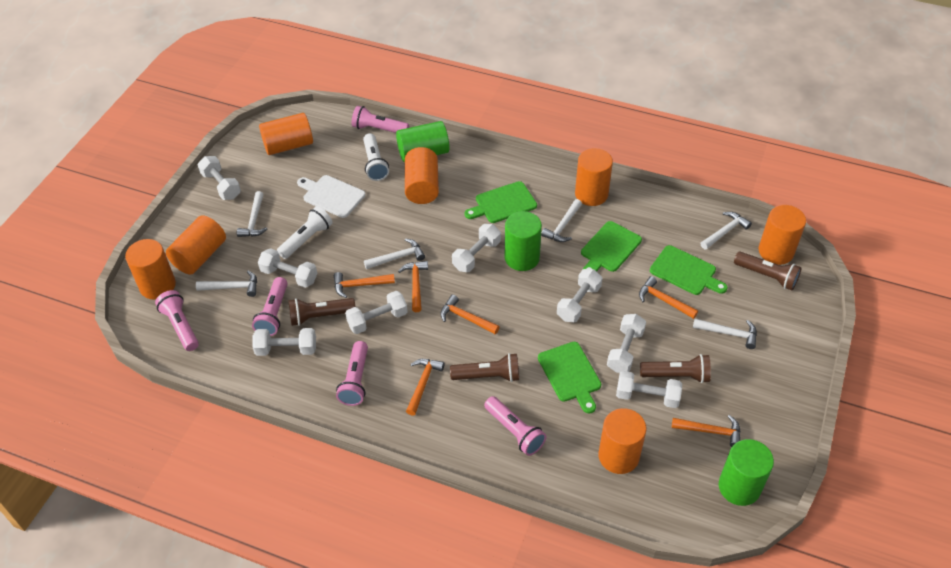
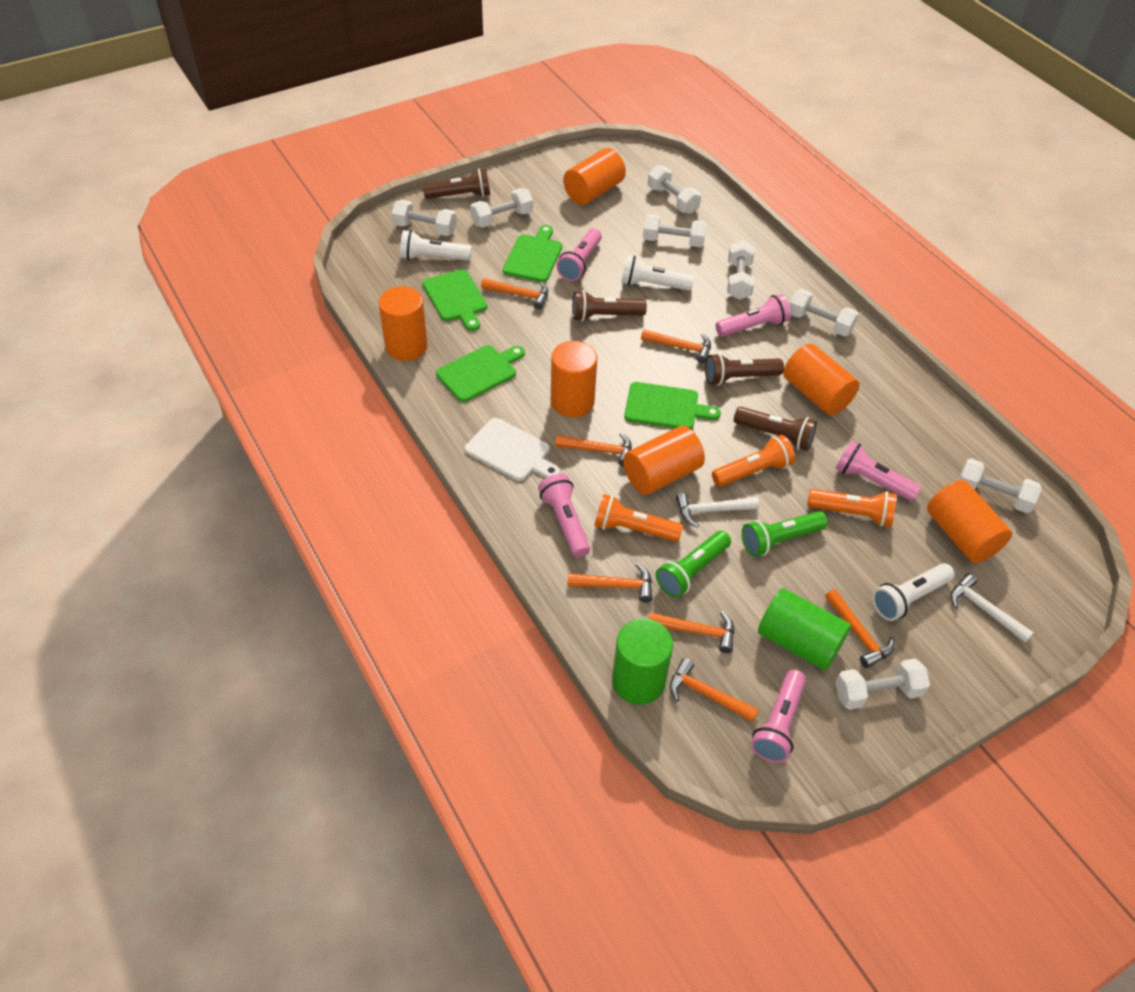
green cylinder: 3 -> 2
green flashlight: 0 -> 2
orange cylinder: 7 -> 6
orange flashlight: 0 -> 3
orange hammer: 6 -> 7
white flashlight: 2 -> 3
white hammer: 6 -> 2

